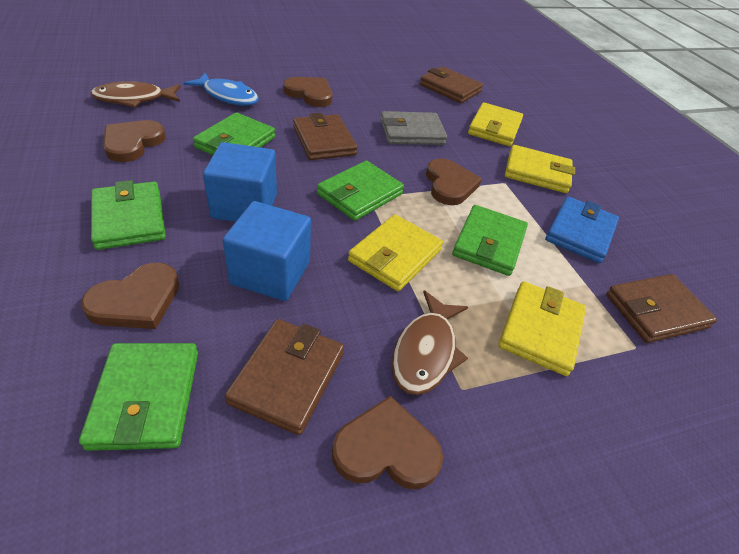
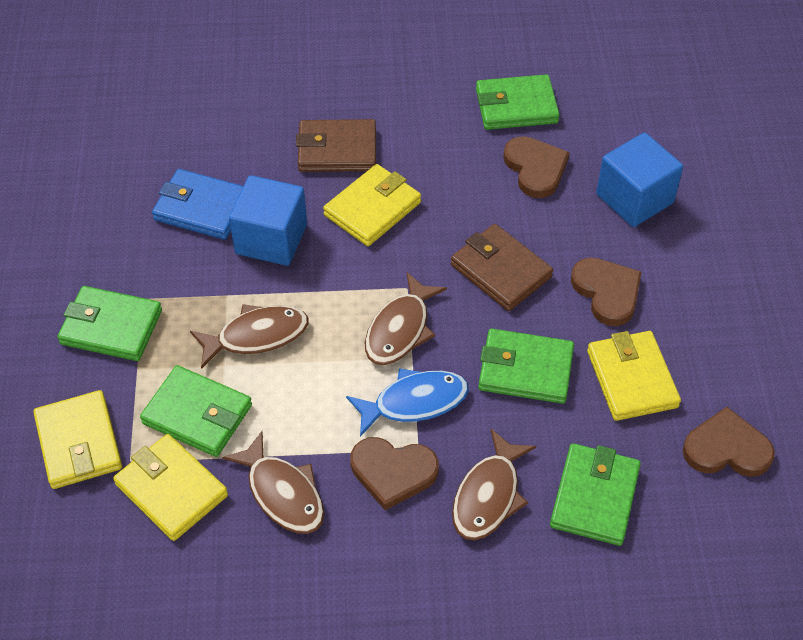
brown fish: 2 -> 4
brown heart: 5 -> 4
brown wallet: 4 -> 2
grey wallet: 1 -> 0

